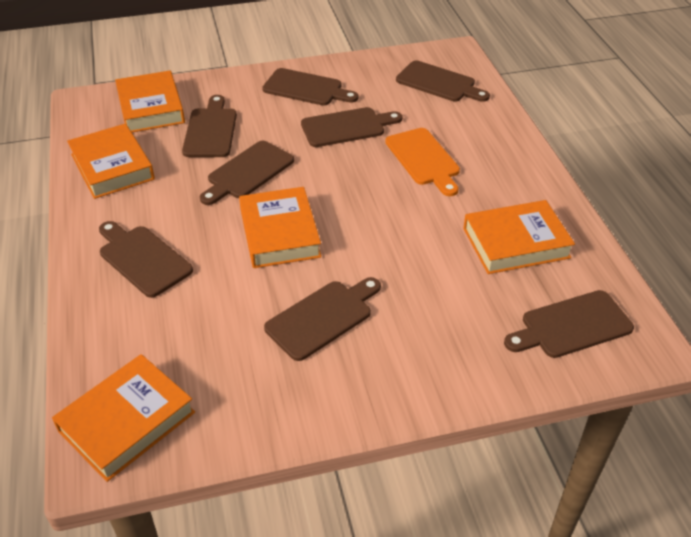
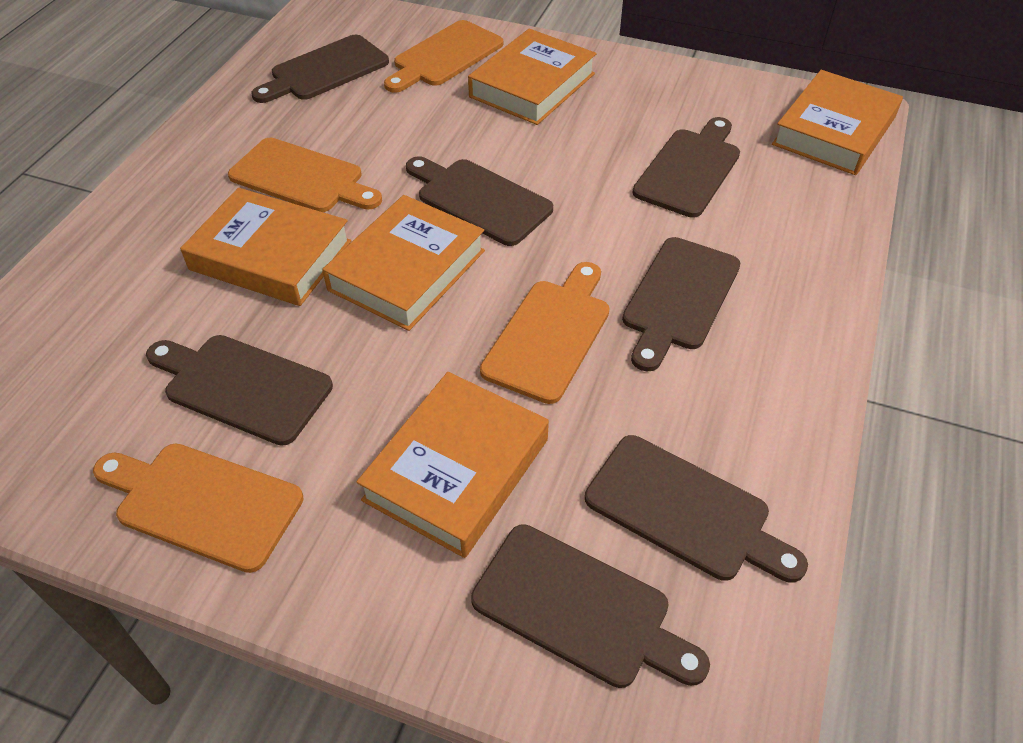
brown cutting board: 8 -> 7
orange cutting board: 1 -> 4

